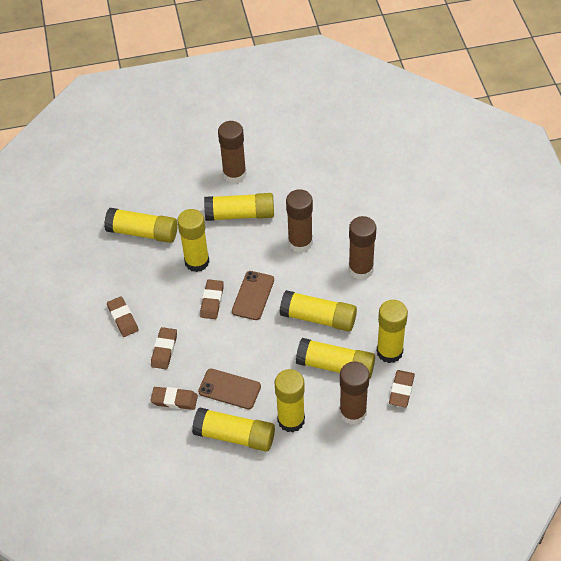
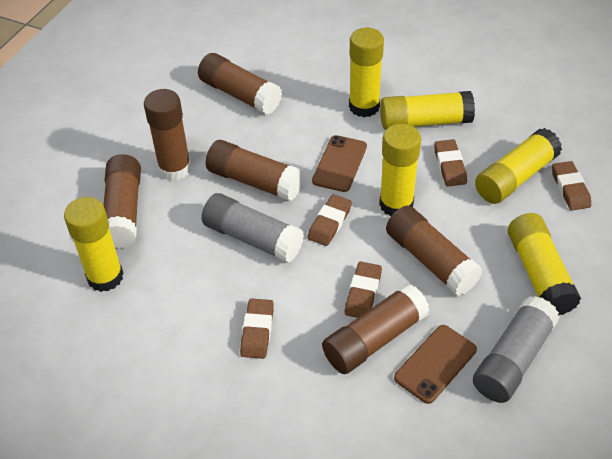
brown glue stick: 4 -> 6
grey glue stick: 0 -> 2
yellow glue stick: 8 -> 6

